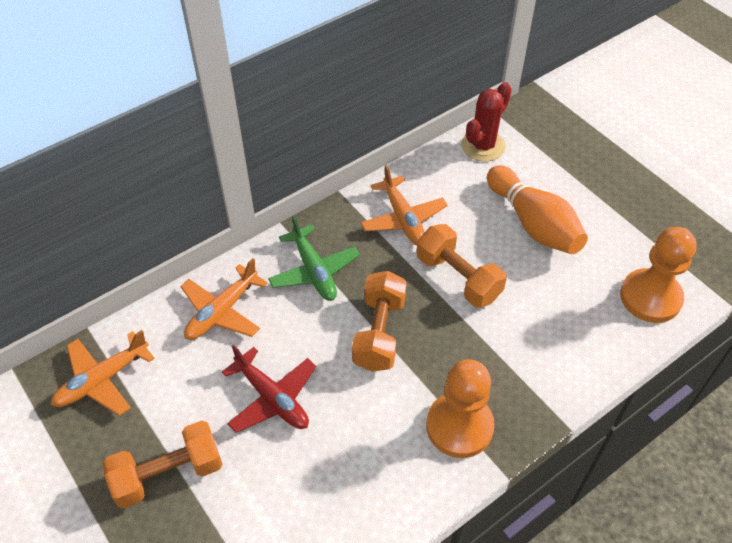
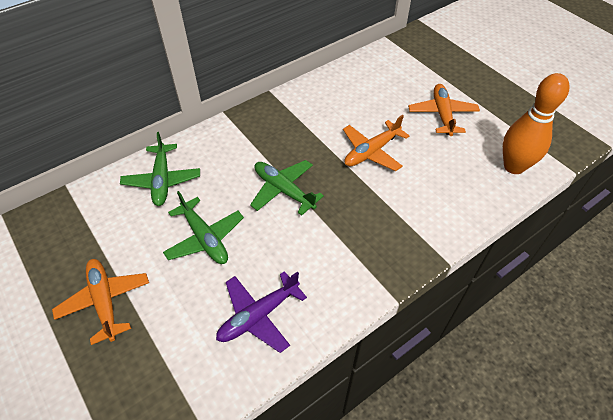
green plane: 1 -> 3
orange dumbbell: 3 -> 0
orange pawn: 2 -> 0
purple plane: 0 -> 1
red cactus: 1 -> 0
red plane: 1 -> 0

